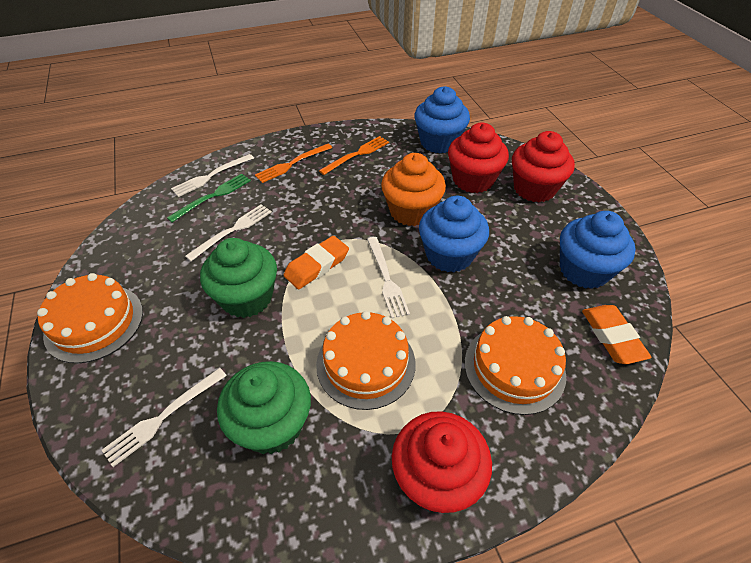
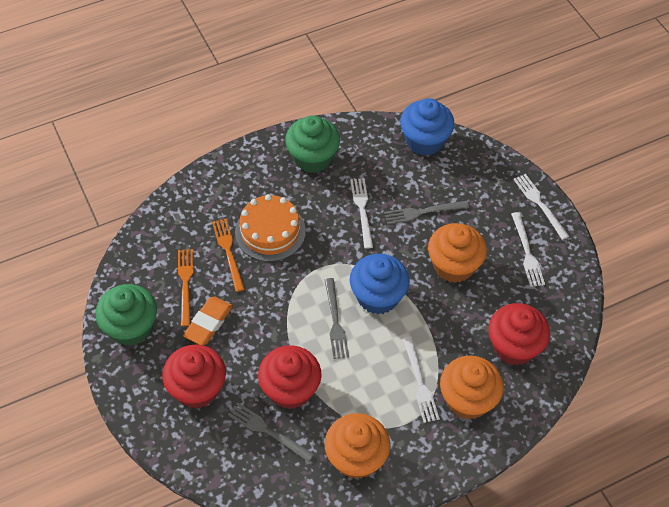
blue cupcake: 3 -> 2
green fork: 1 -> 0
grey fork: 0 -> 3
orange cake: 3 -> 1
orange cupcake: 1 -> 3
orange eraser: 2 -> 1

